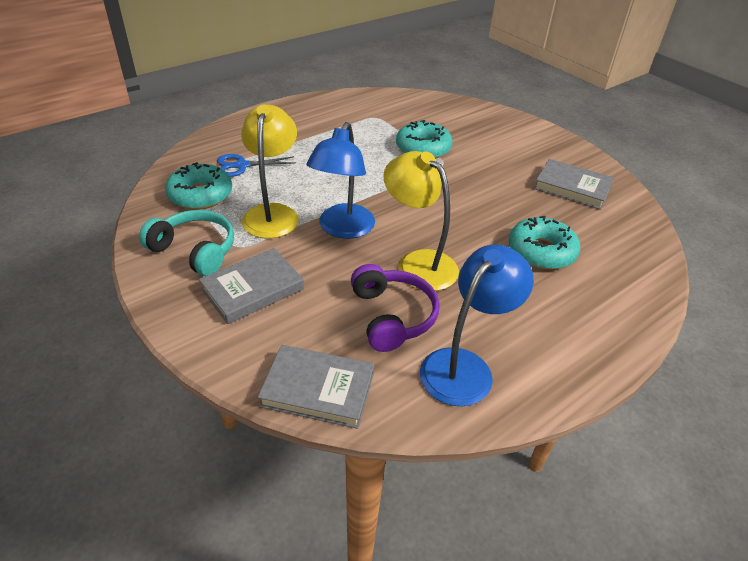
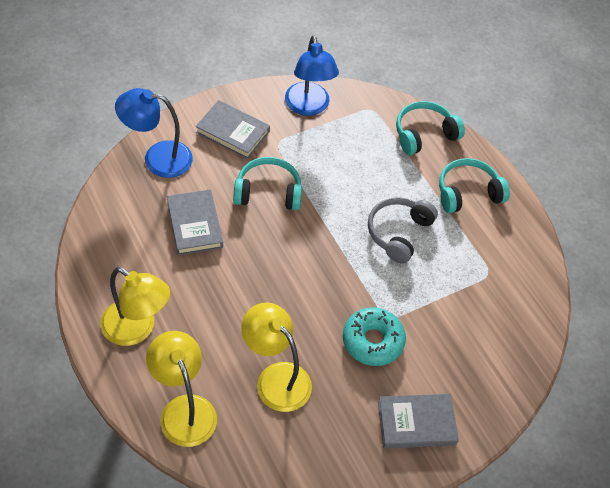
blue scissors: 1 -> 0
grey headphones: 0 -> 1
purple headphones: 1 -> 0
turquoise donut: 3 -> 1
turquoise headphones: 1 -> 3
yellow lamp: 2 -> 3

